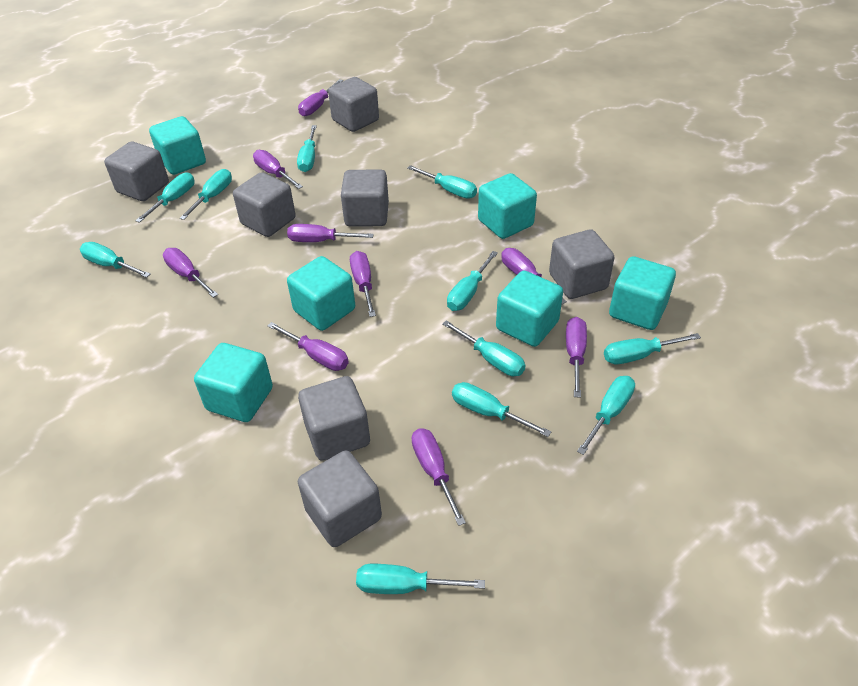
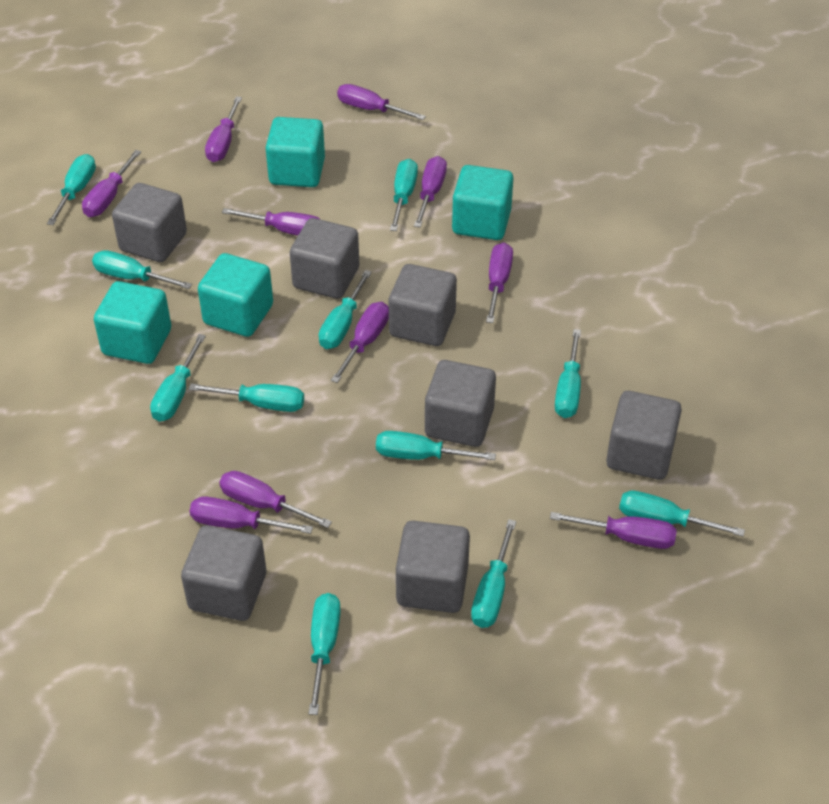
purple screwdriver: 9 -> 10
turquoise cube: 6 -> 4

